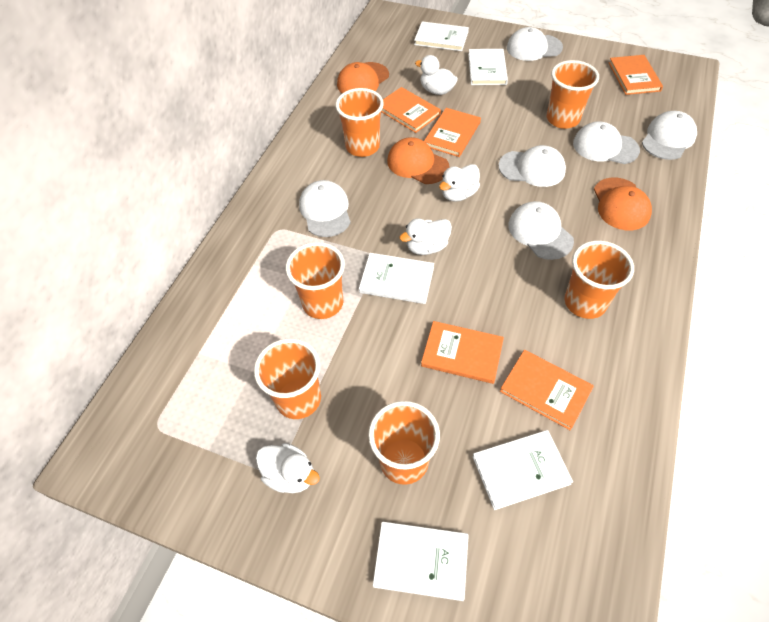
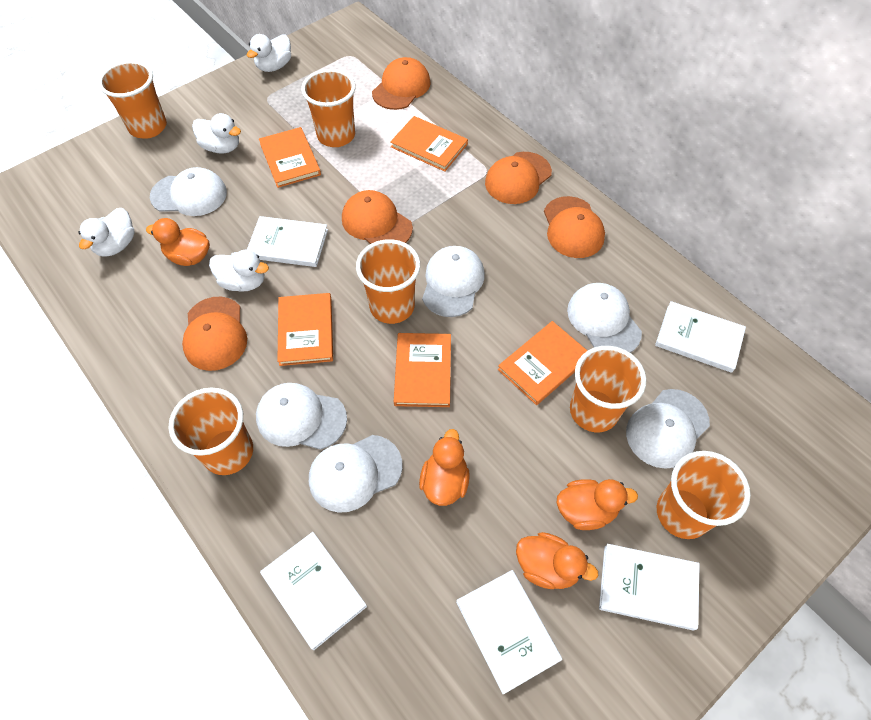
orange cap: 3 -> 5
orange duck: 0 -> 4

